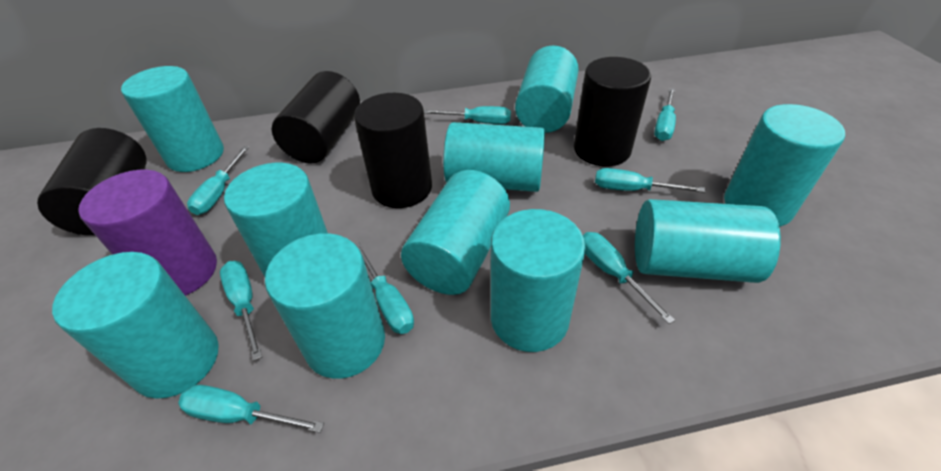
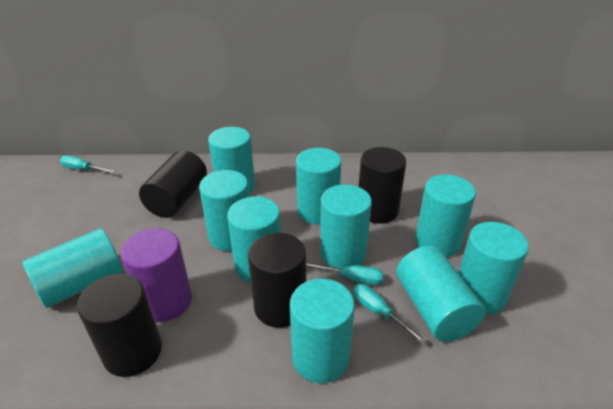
turquoise screwdriver: 8 -> 3

